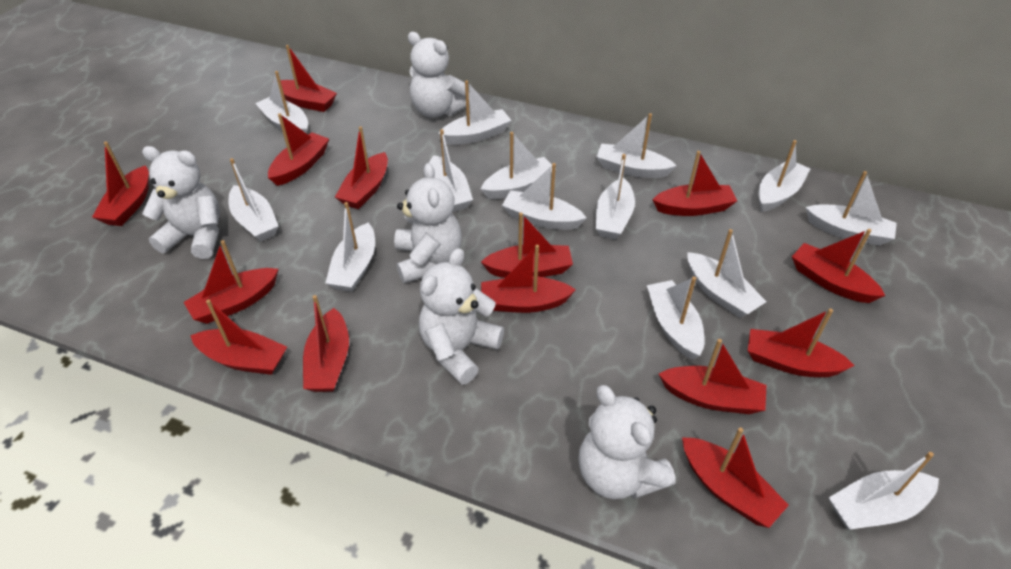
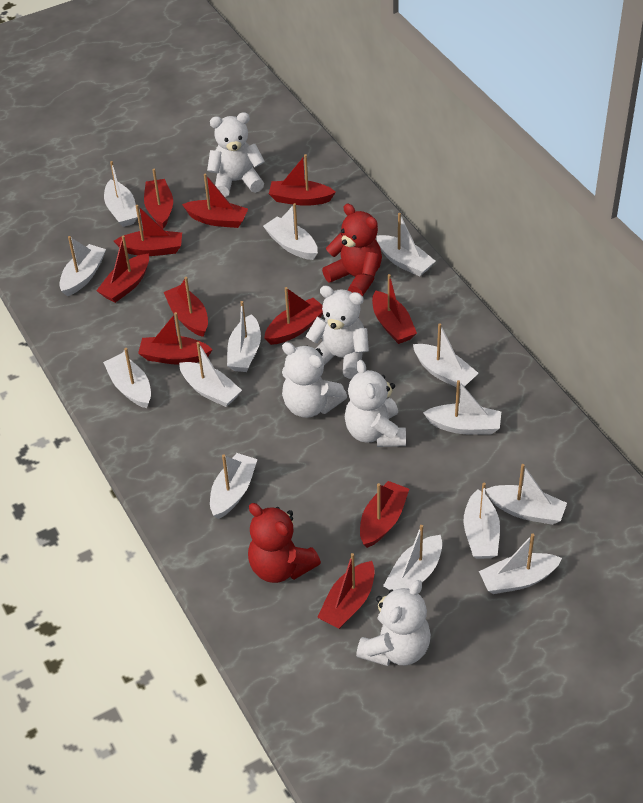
red boat: 14 -> 11
red teddy bear: 0 -> 2

